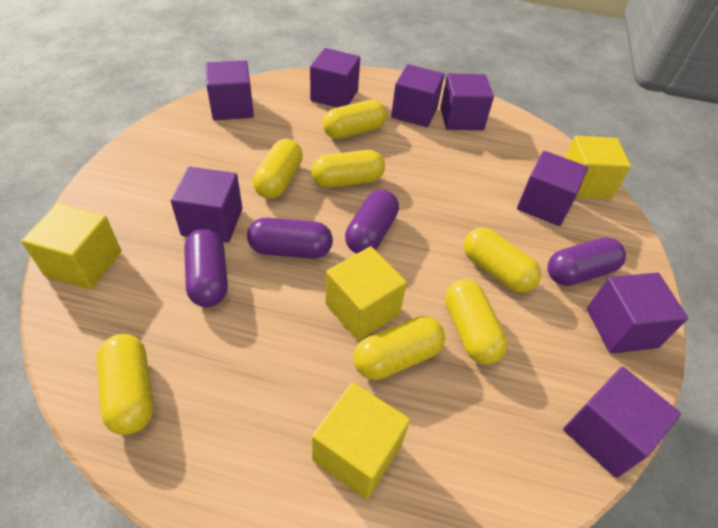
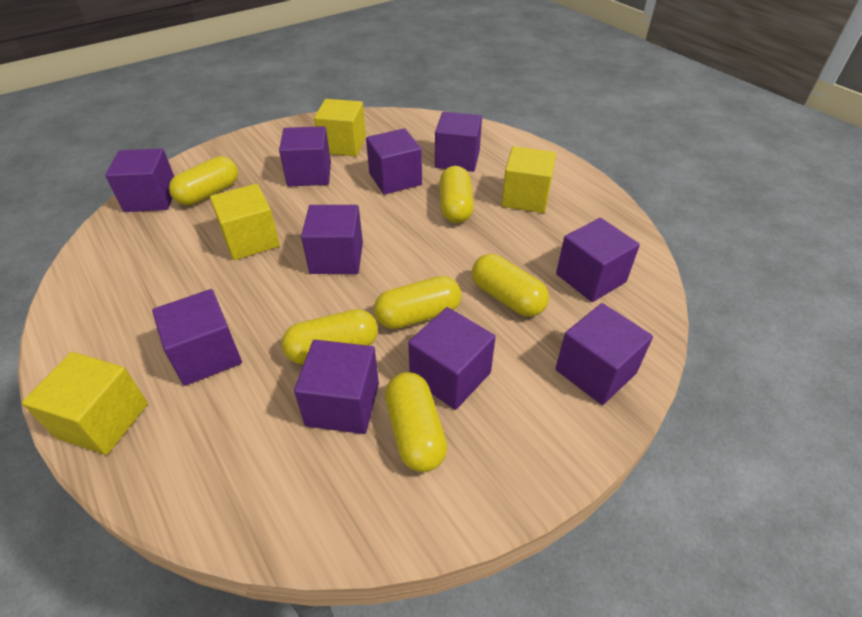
purple capsule: 4 -> 0
purple cube: 8 -> 10
yellow capsule: 7 -> 6

